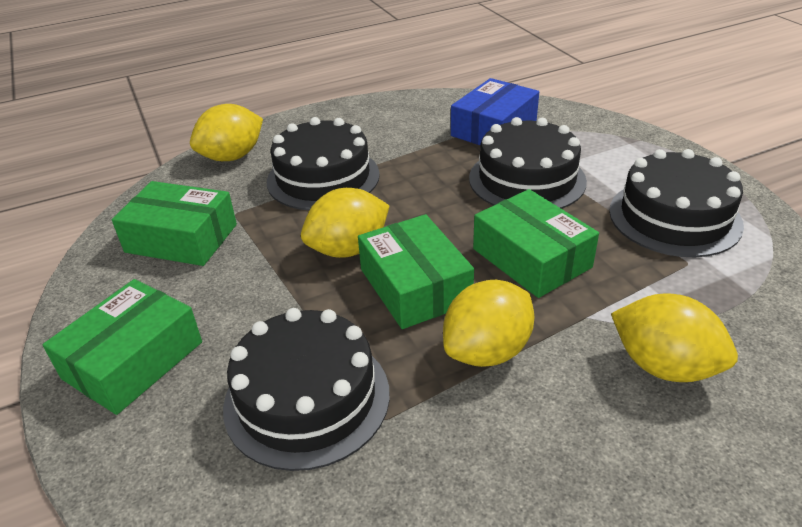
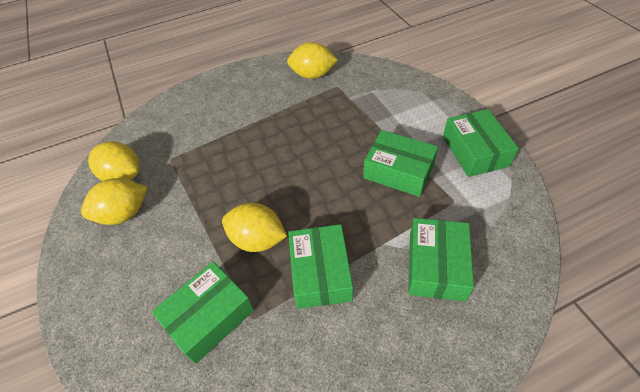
black cake: 4 -> 0
blue box: 1 -> 0
green box: 4 -> 5

